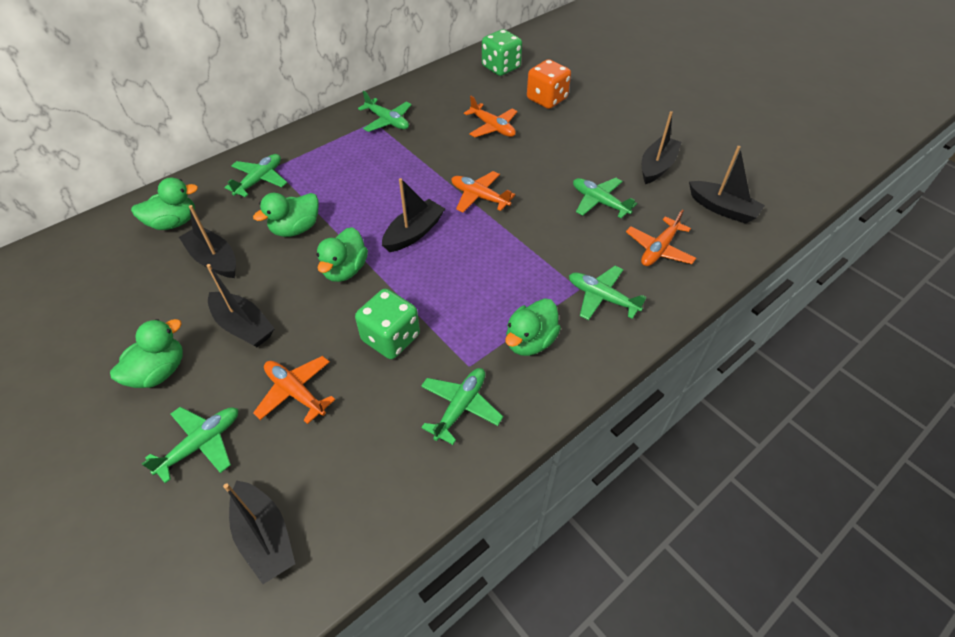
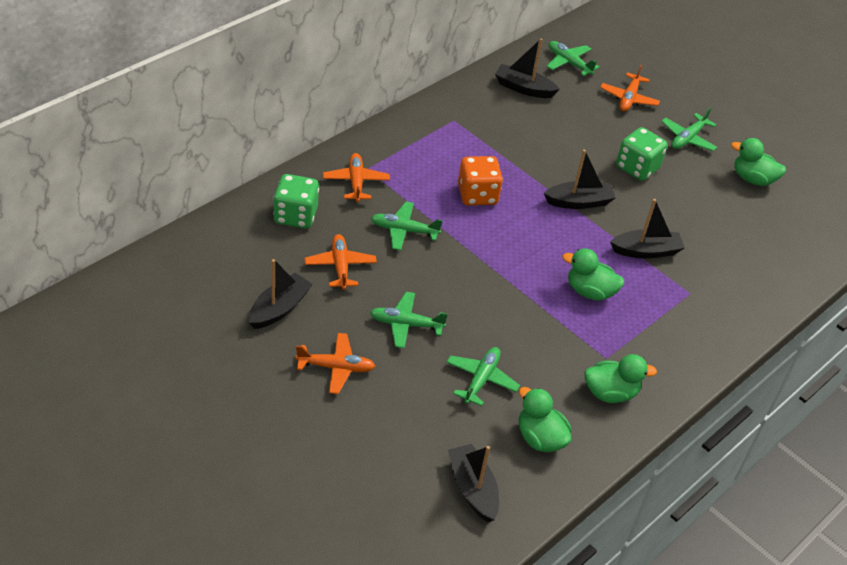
black boat: 6 -> 5
green duck: 5 -> 4
green plane: 6 -> 5

